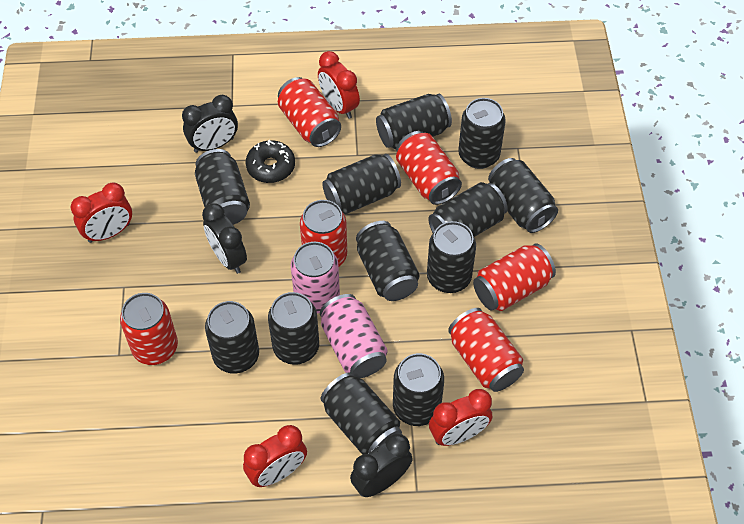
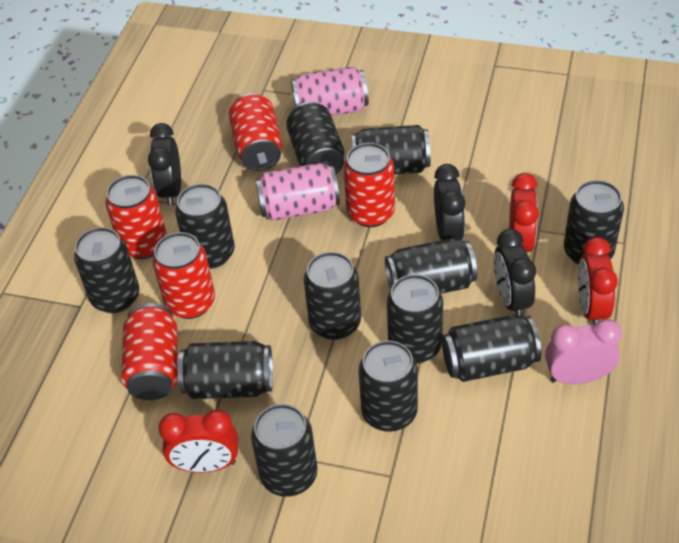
black donut: 1 -> 0
pink clock: 0 -> 1
red can: 6 -> 5
red clock: 4 -> 3

